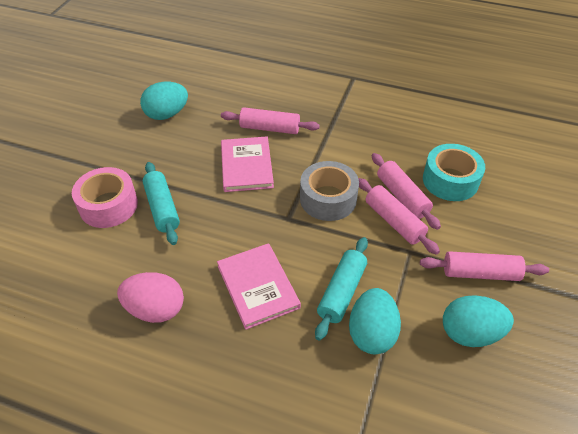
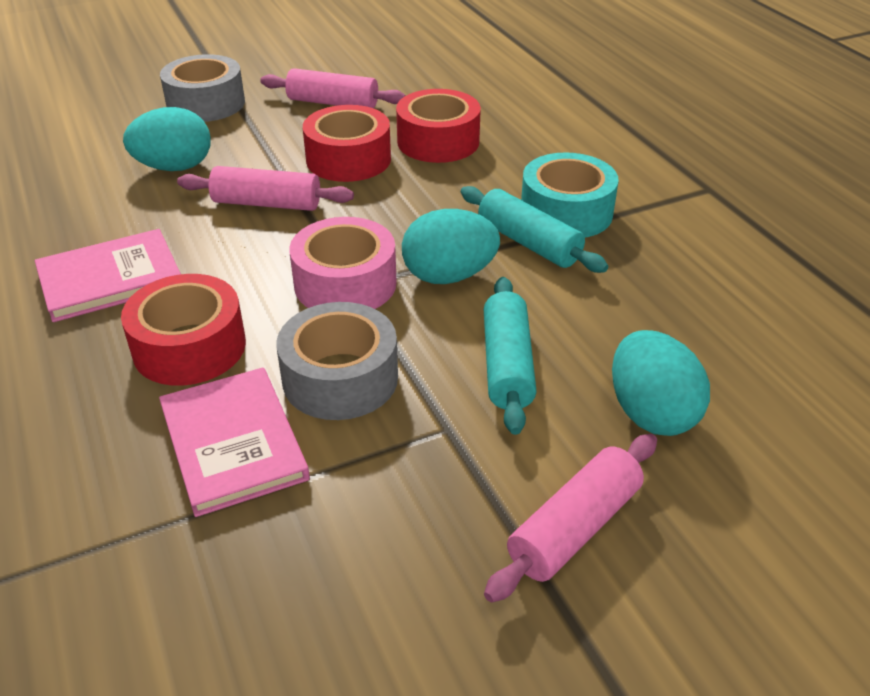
grey tape: 1 -> 2
pink egg: 1 -> 0
pink rolling pin: 4 -> 3
red tape: 0 -> 3

